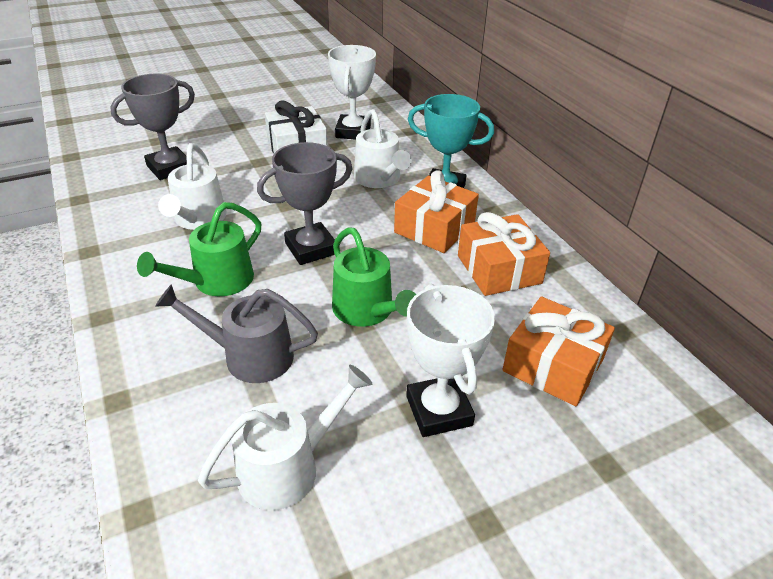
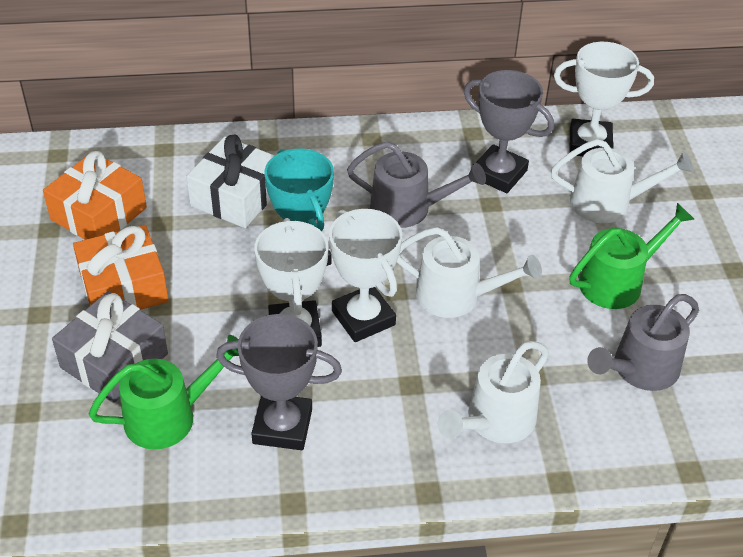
grey gift: 0 -> 1
grey watering can: 1 -> 2
orange gift: 3 -> 2
white trophy: 2 -> 3

